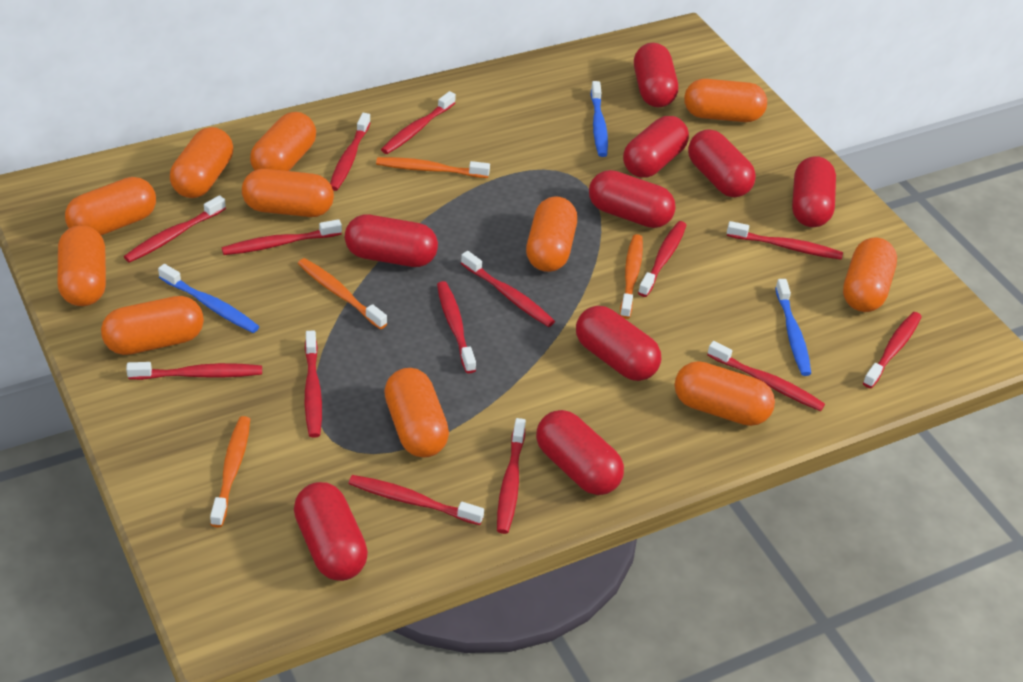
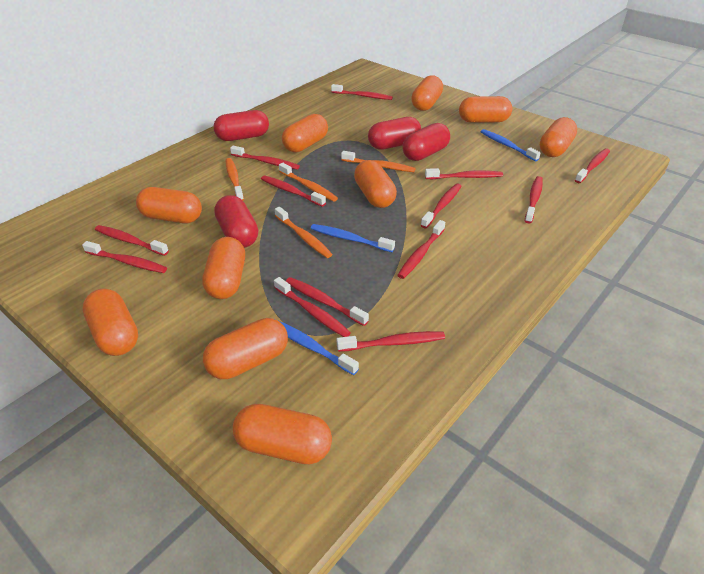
orange capsule: 11 -> 10
red capsule: 9 -> 4
red toothbrush: 14 -> 13

